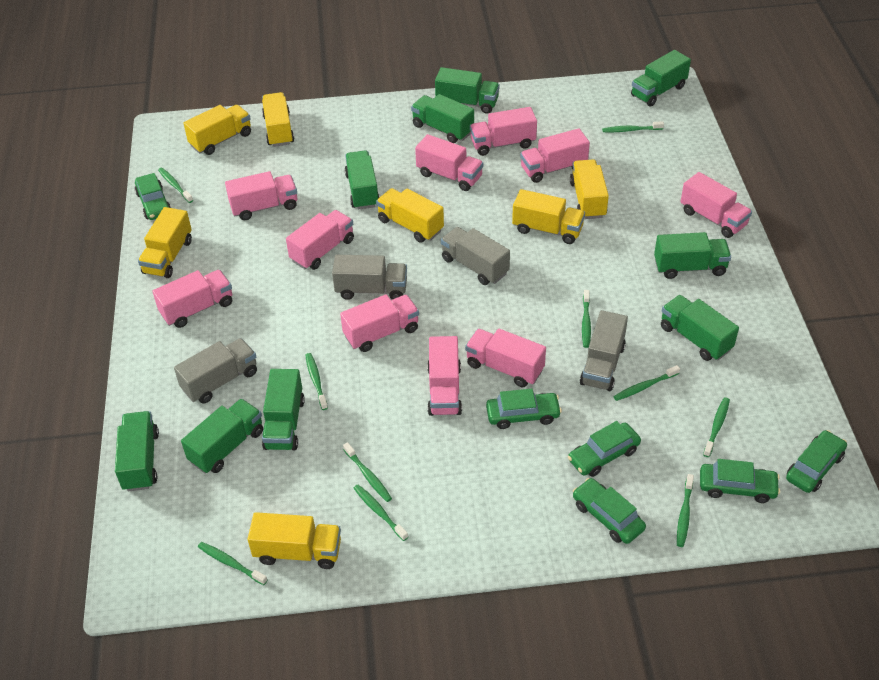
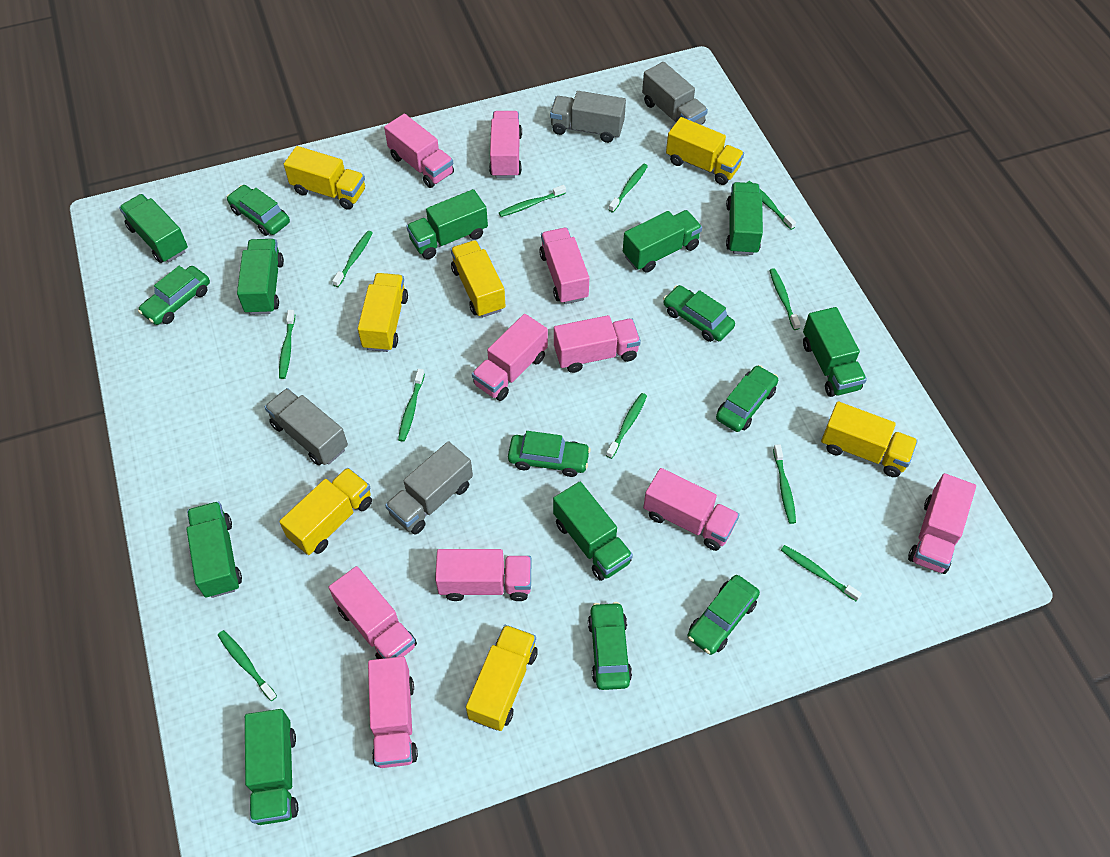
green car: 6 -> 7
green toothbrush: 10 -> 11

